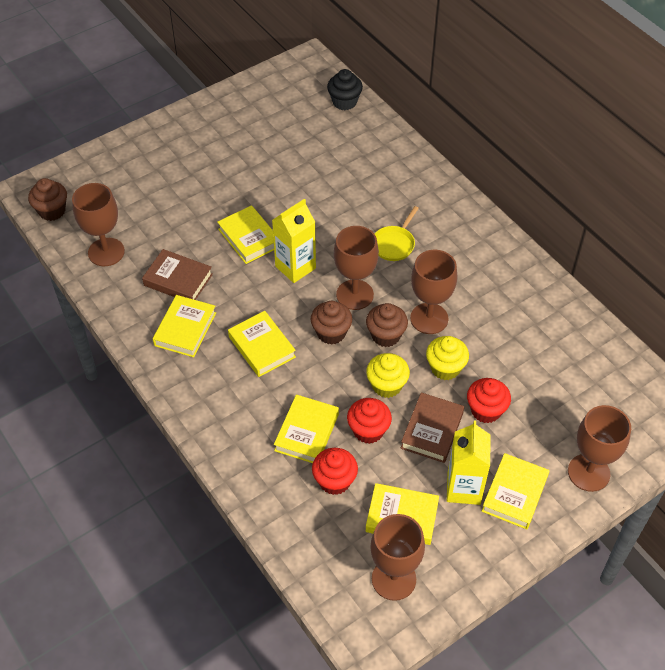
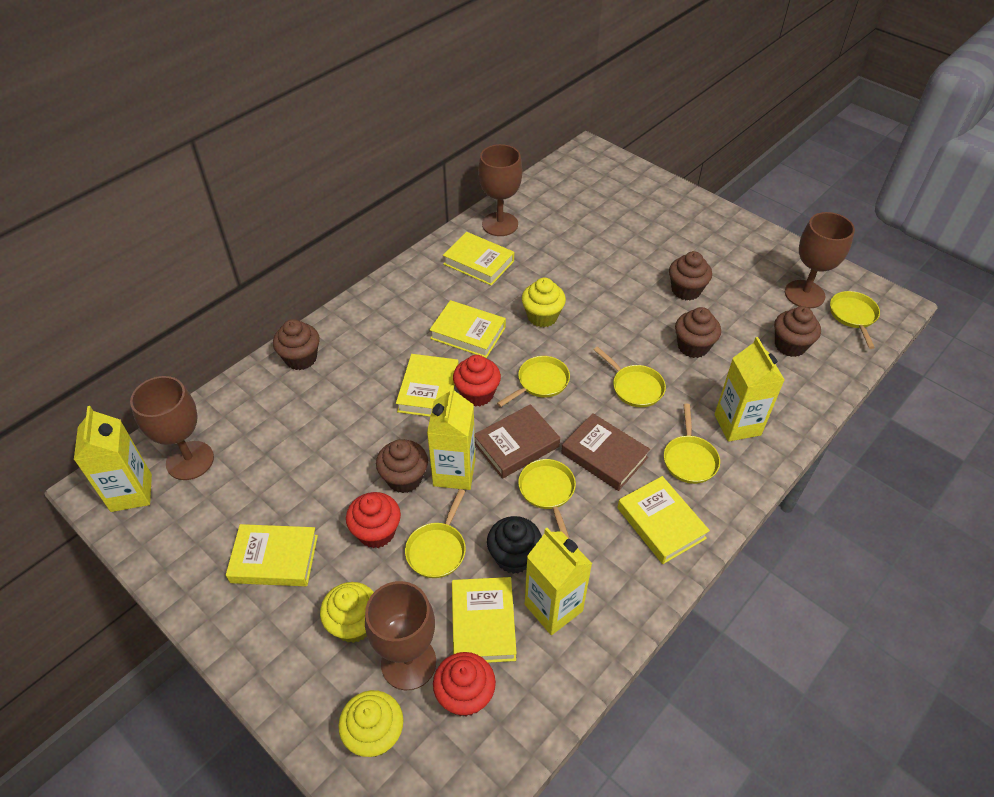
brown cupcake: 3 -> 5
brown goblet: 5 -> 4
yellow carton: 2 -> 4
yellow cupcake: 2 -> 3
yellow pan: 1 -> 6

